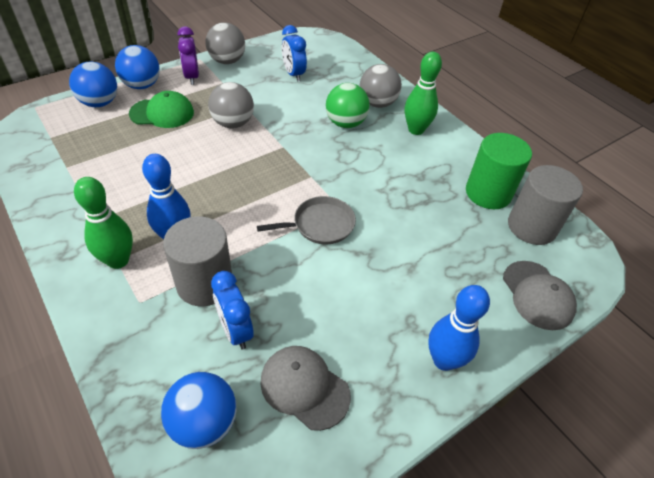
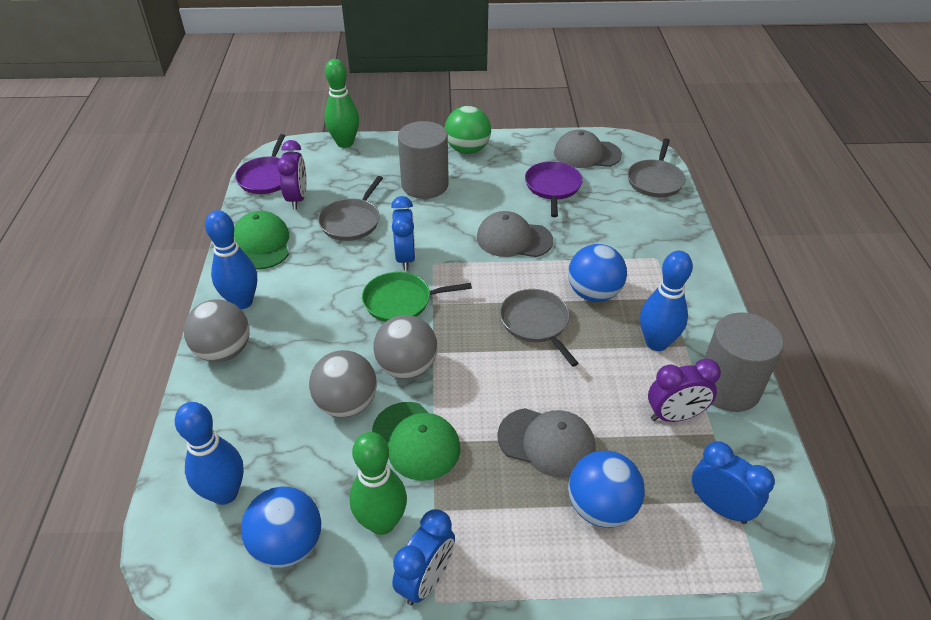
blue bowling pin: 2 -> 3
blue clock: 2 -> 3
green cap: 1 -> 2
green cylinder: 1 -> 0
green pan: 0 -> 1
grey cap: 2 -> 3
grey pan: 1 -> 3
purple clock: 1 -> 2
purple pan: 0 -> 2

